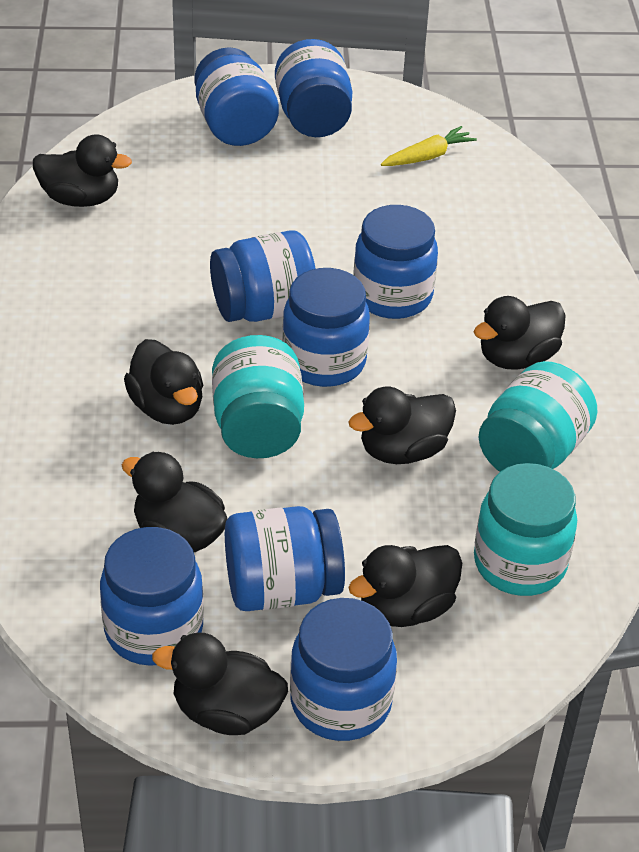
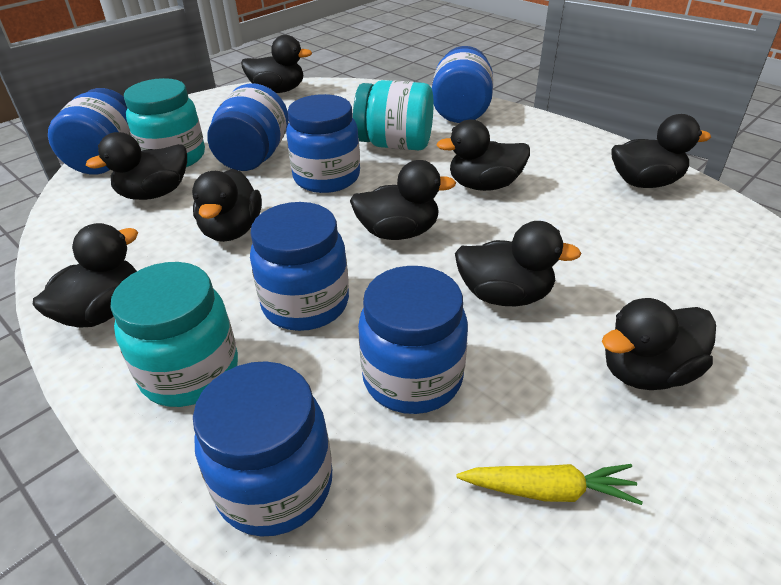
black duck: 7 -> 9
blue jar: 8 -> 7

